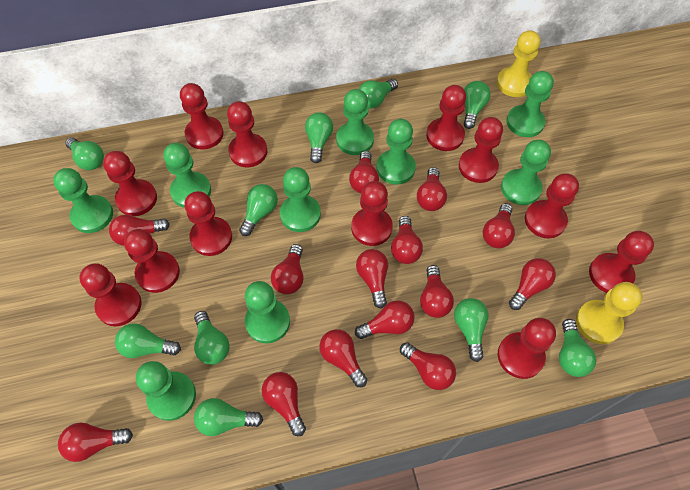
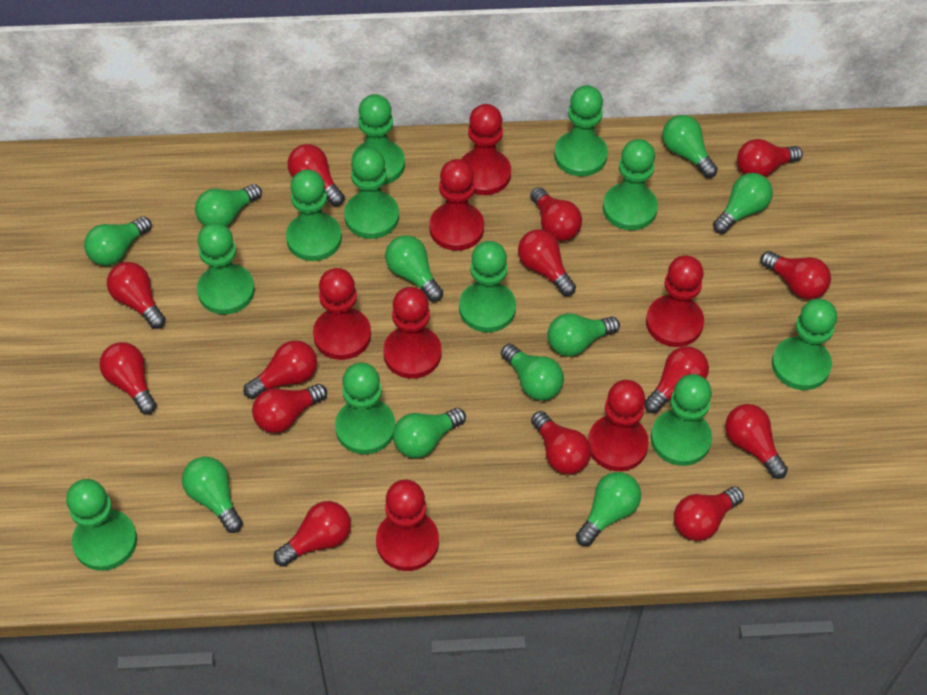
green pawn: 9 -> 11
red pawn: 12 -> 7
yellow pawn: 2 -> 0

